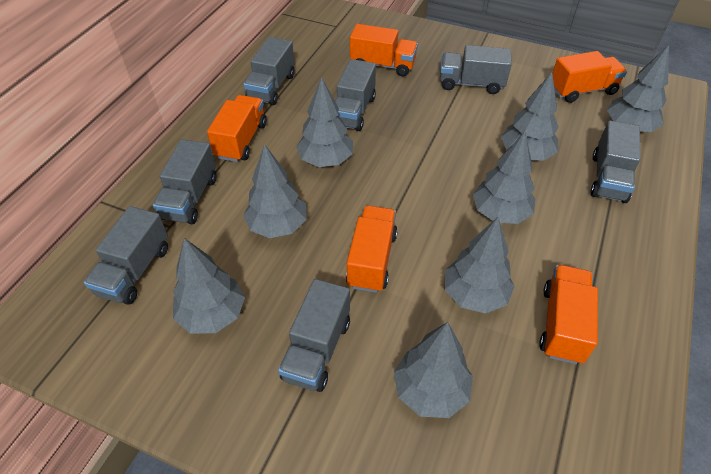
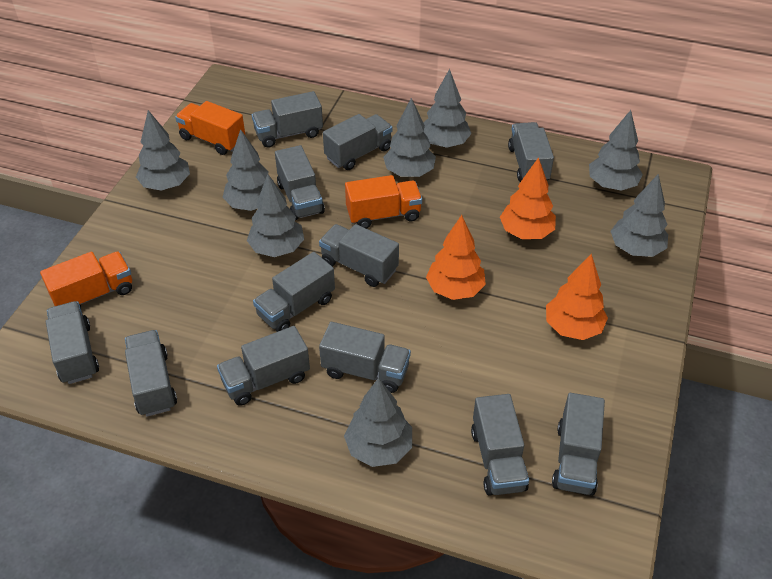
grey truck: 7 -> 12
orange tree: 0 -> 3
orange truck: 5 -> 3

